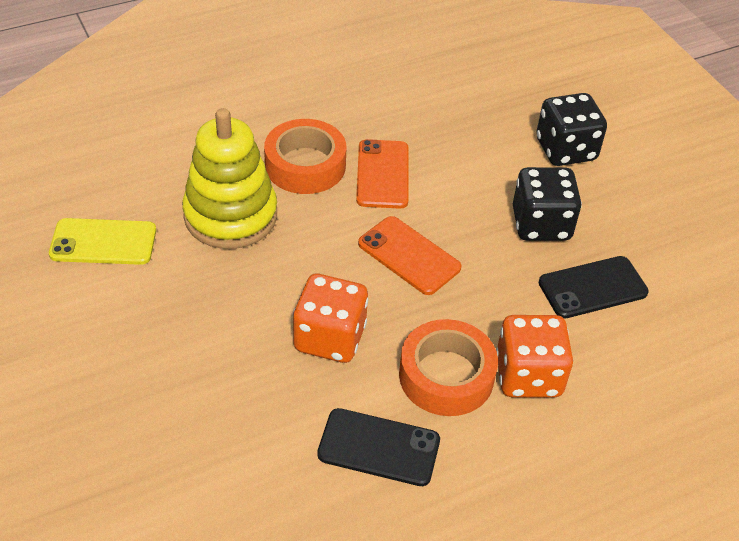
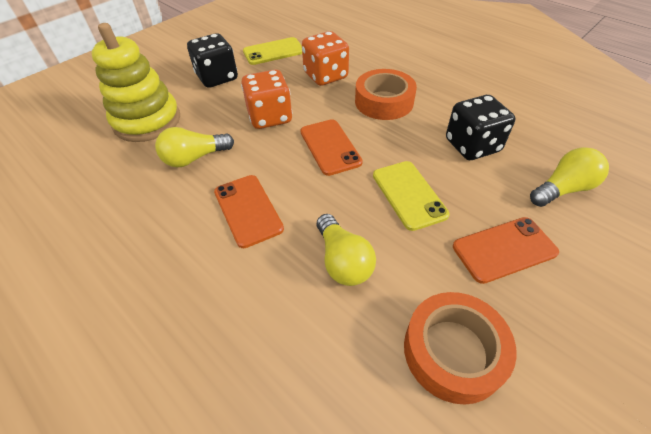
black phone: 2 -> 0
orange phone: 2 -> 3
yellow light bulb: 0 -> 3
yellow phone: 1 -> 2

